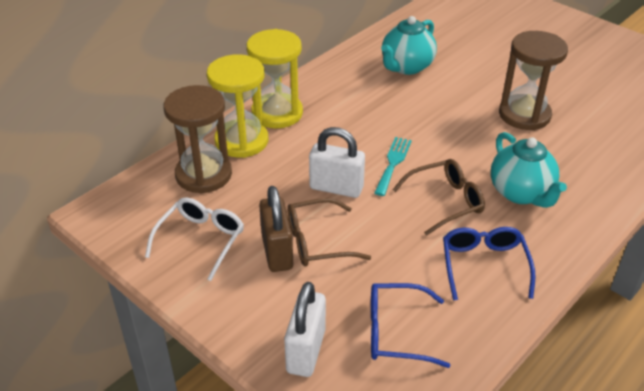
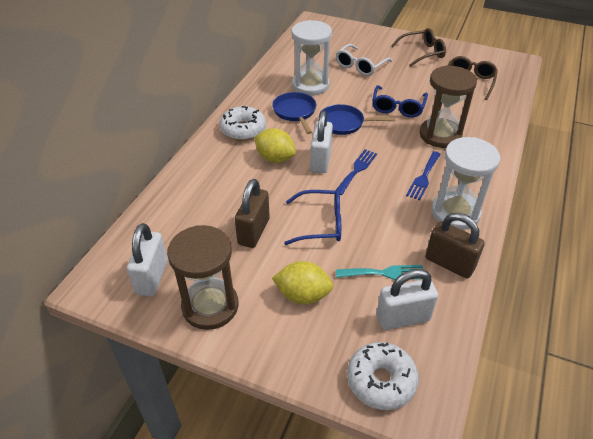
blue fork: 0 -> 2
blue pan: 0 -> 2
brown padlock: 1 -> 2
turquoise teapot: 2 -> 0
white donut: 0 -> 2
white hourglass: 0 -> 2
white padlock: 2 -> 3
yellow hourglass: 2 -> 0
yellow lemon: 0 -> 2

